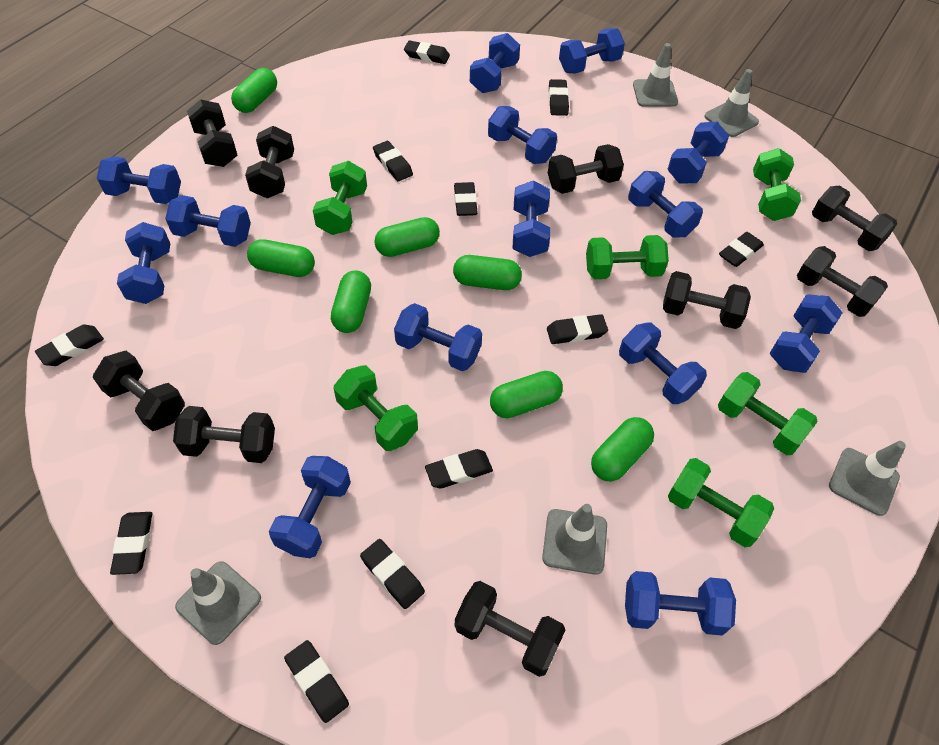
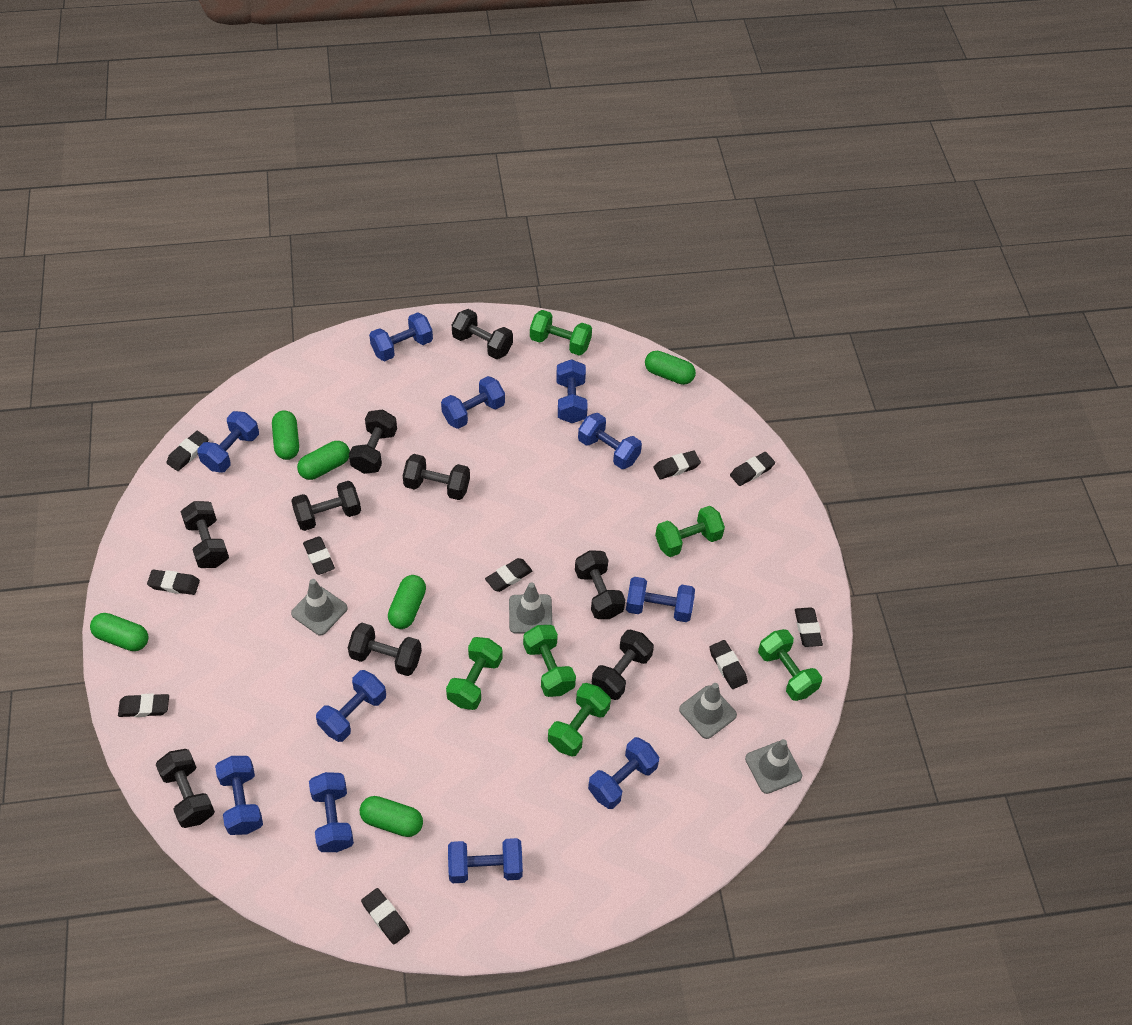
black eraser: 11 -> 10
blue dumbbell: 14 -> 11
green capsule: 7 -> 6
grey traffic cone: 5 -> 4

